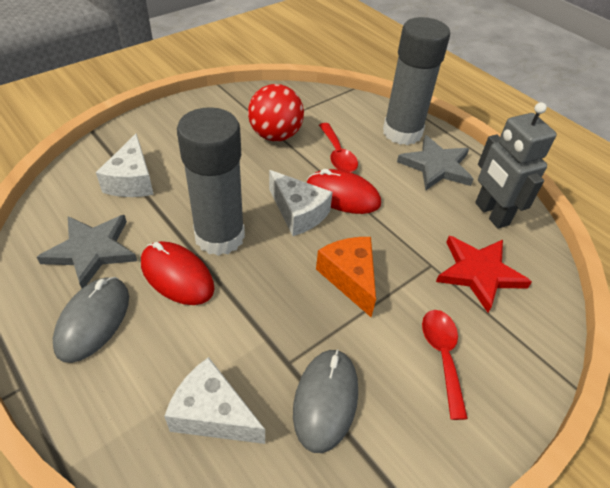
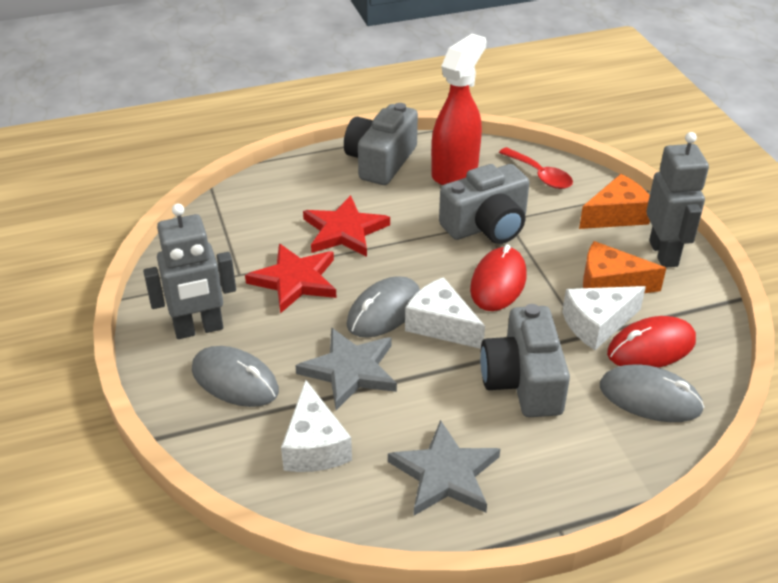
grey camera: 0 -> 3
grey glue stick: 2 -> 0
grey mouse: 2 -> 3
grey robot: 1 -> 2
orange cheese: 1 -> 2
red ball: 1 -> 0
red spoon: 2 -> 1
red spray bottle: 0 -> 1
red star: 1 -> 2

